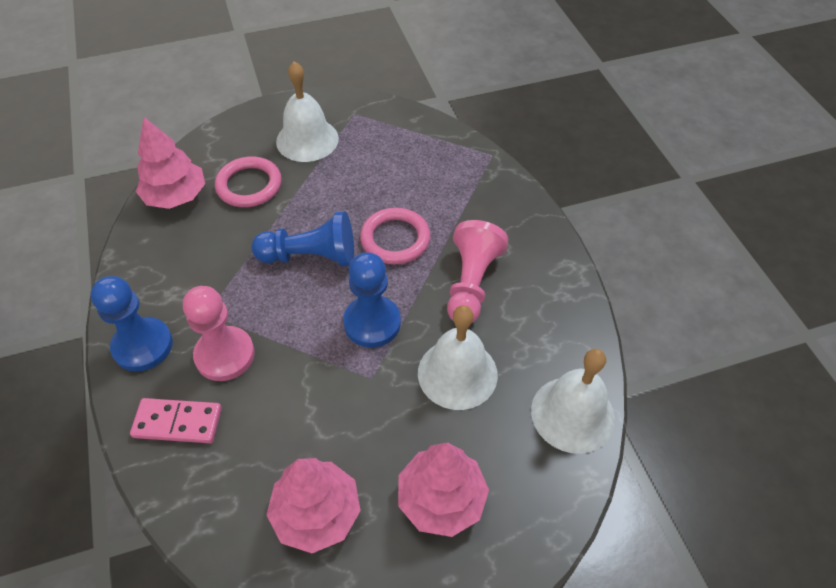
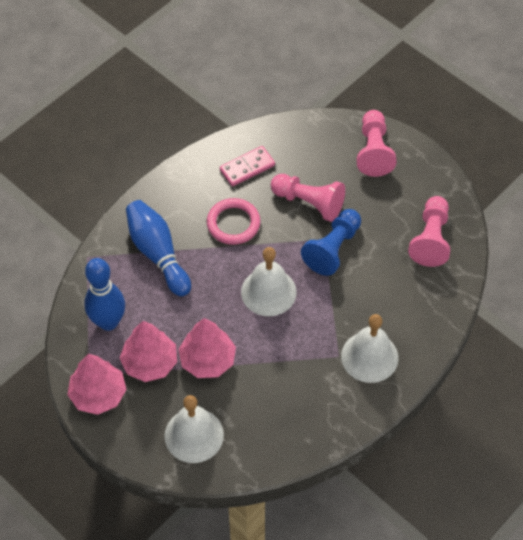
blue bowling pin: 0 -> 2
blue pawn: 3 -> 1
pink pawn: 2 -> 3
pink ring: 2 -> 1

